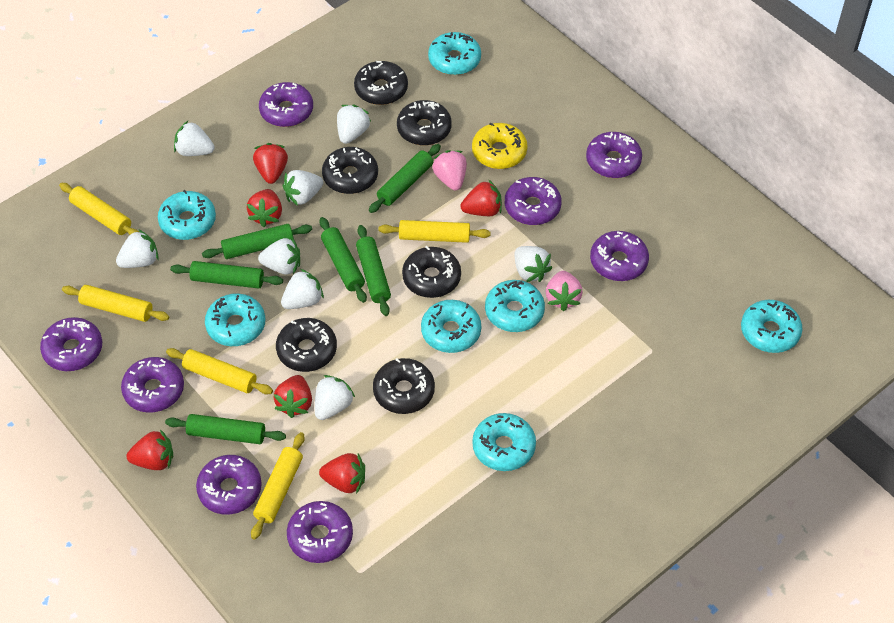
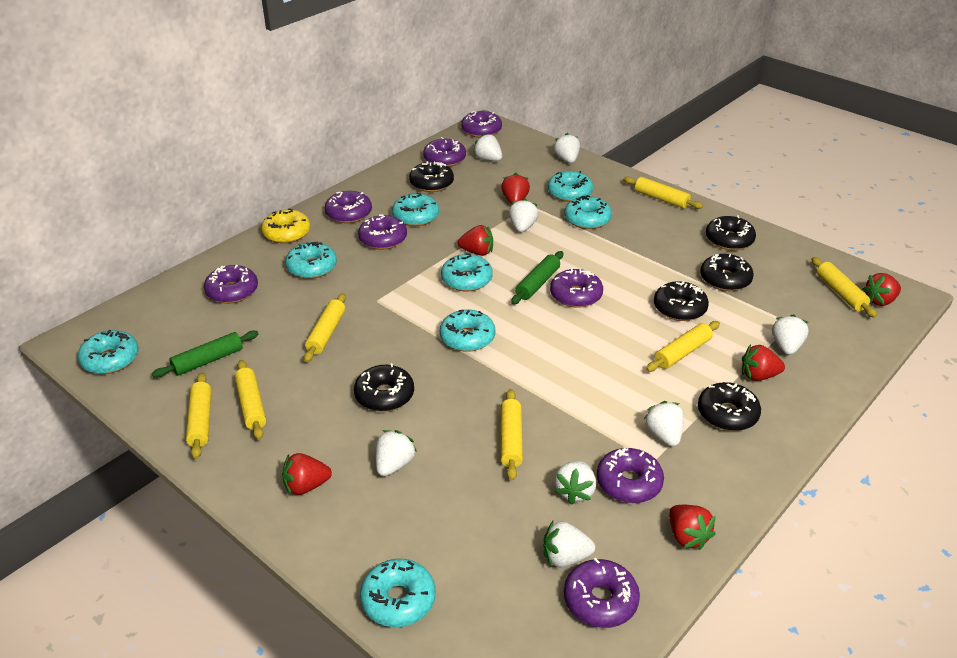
green rolling pin: 6 -> 2
pink strawberry: 2 -> 0
turquoise donut: 7 -> 8
yellow rolling pin: 5 -> 7

